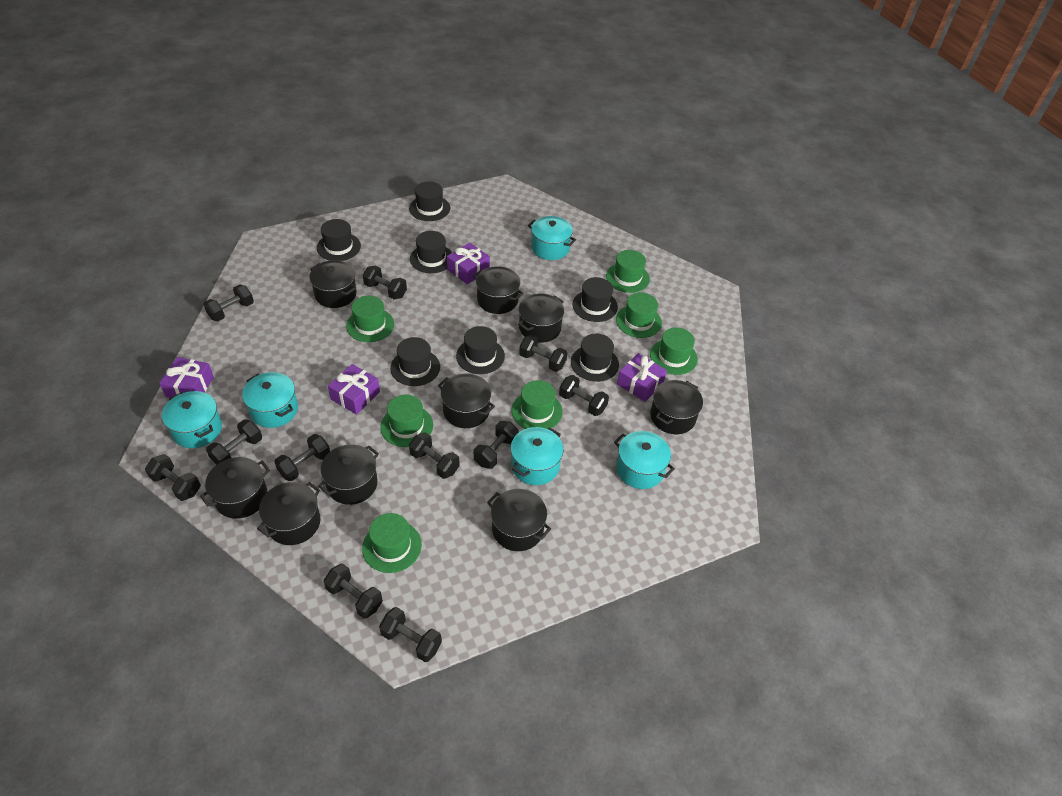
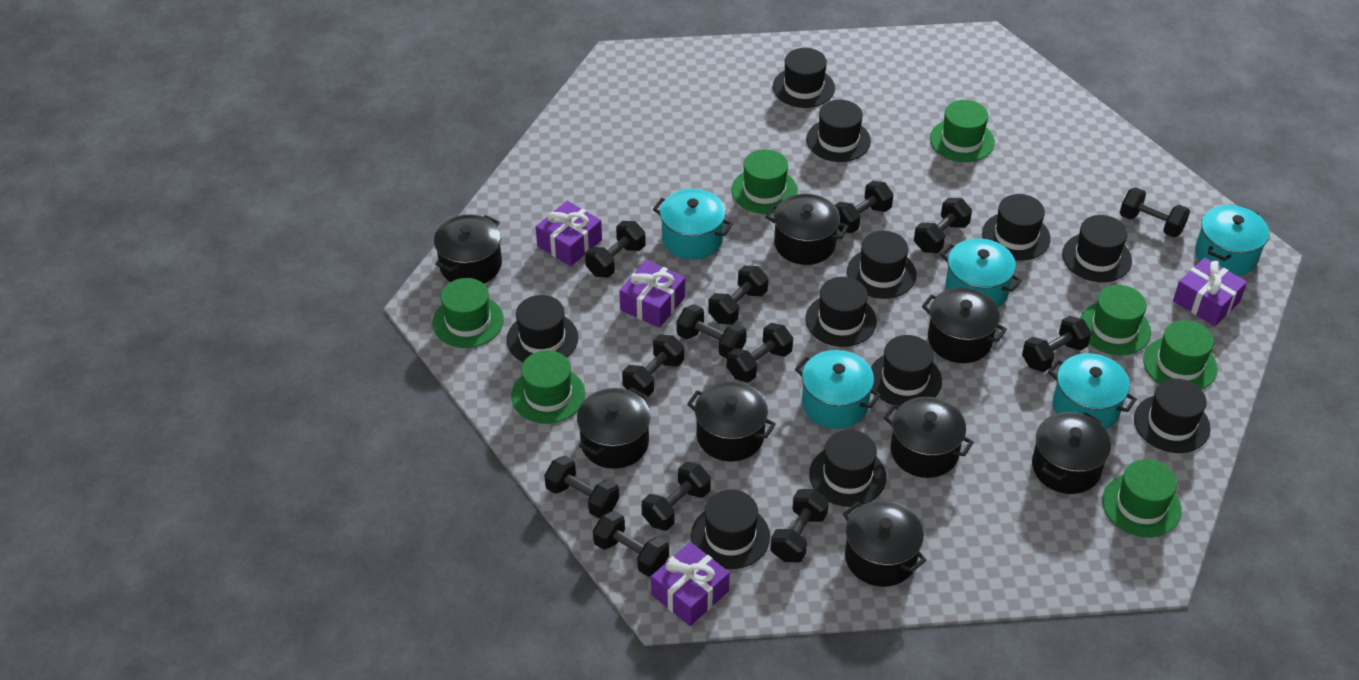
black dumbbell: 11 -> 13
black hat: 7 -> 11
black pot: 9 -> 8

